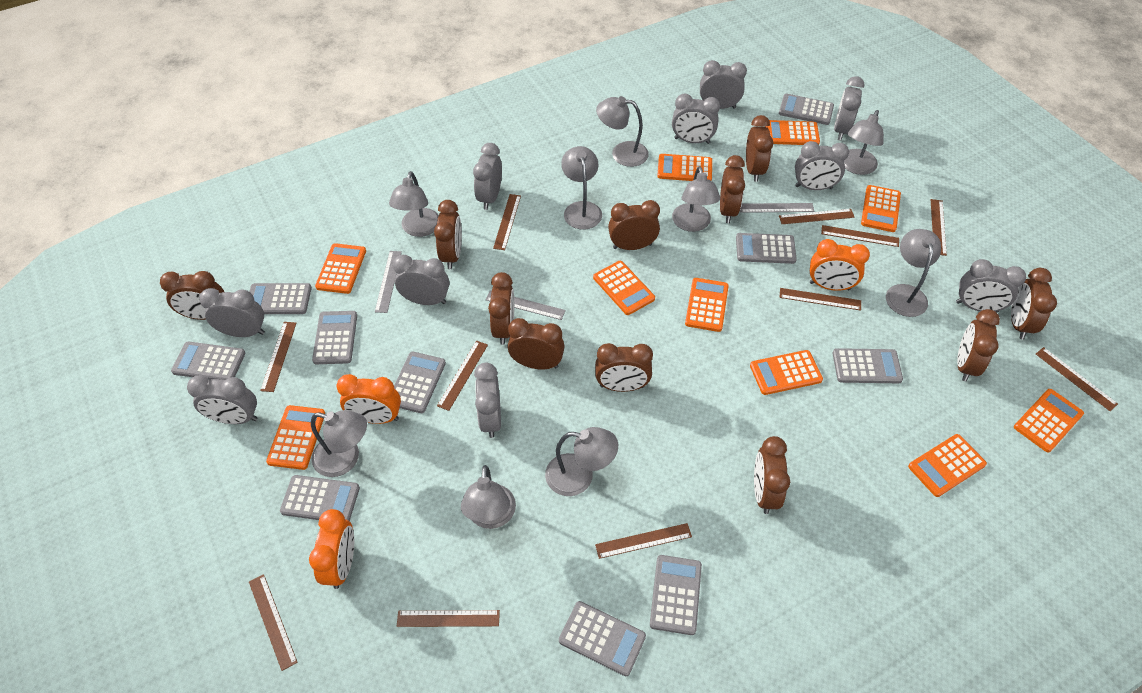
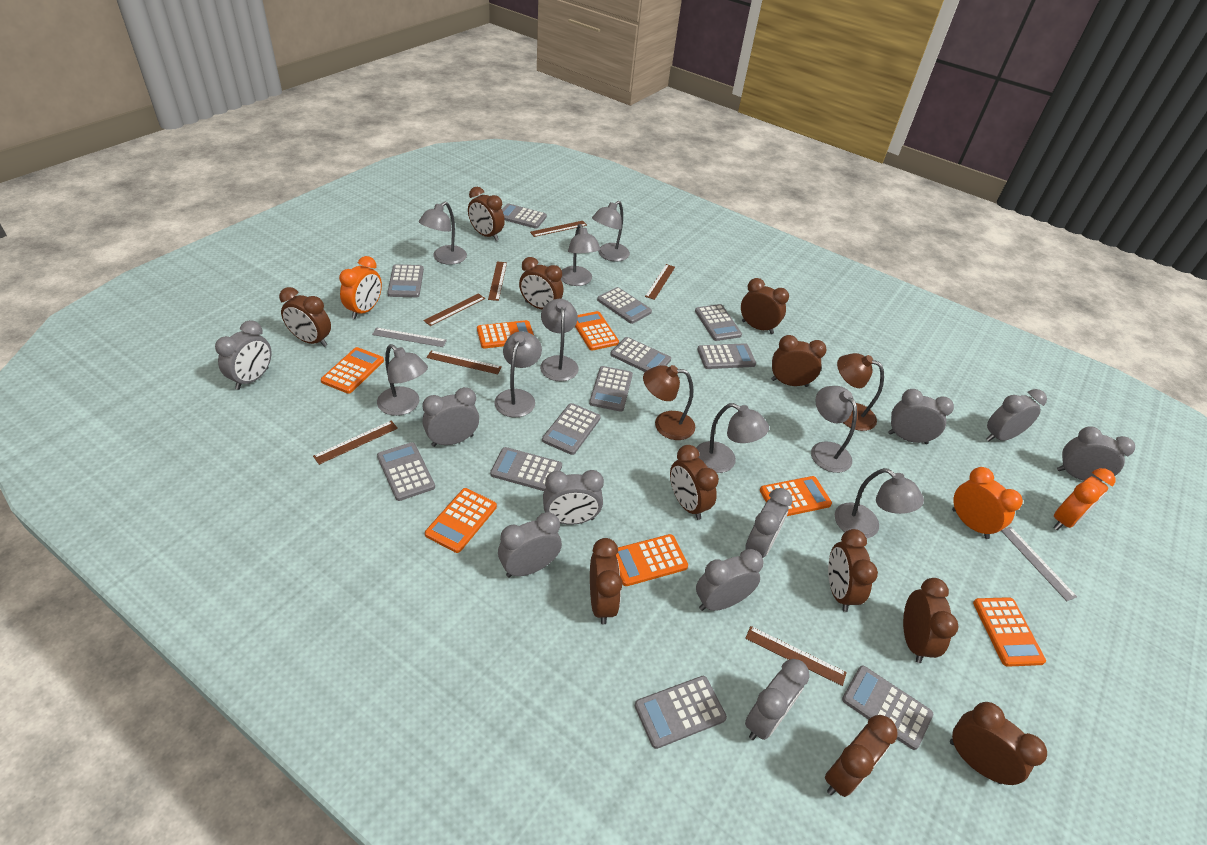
brown lamp: 0 -> 2
brown ruler: 11 -> 7
grey calculator: 10 -> 12
grey ruler: 3 -> 2
orange calculator: 10 -> 7

